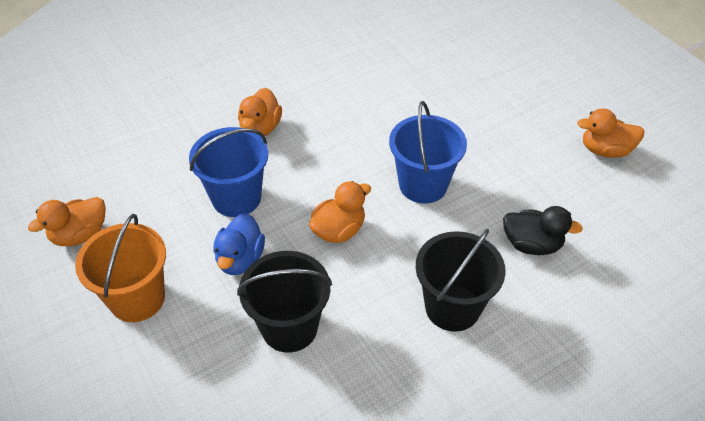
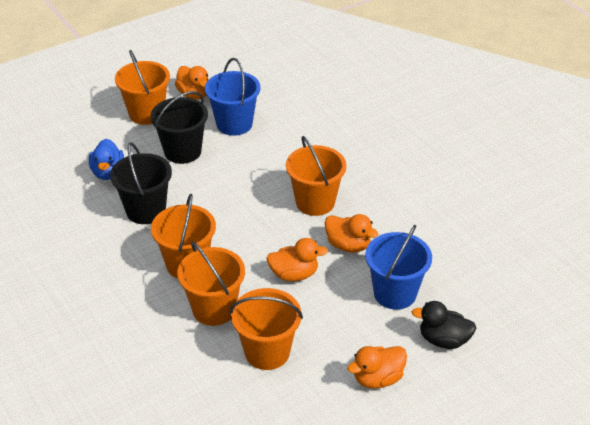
orange bucket: 1 -> 5

